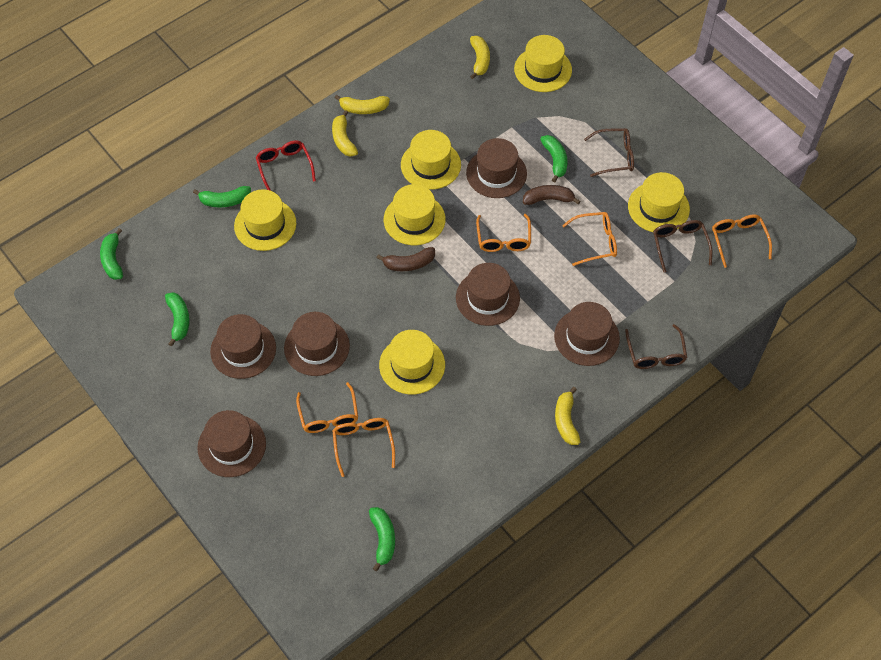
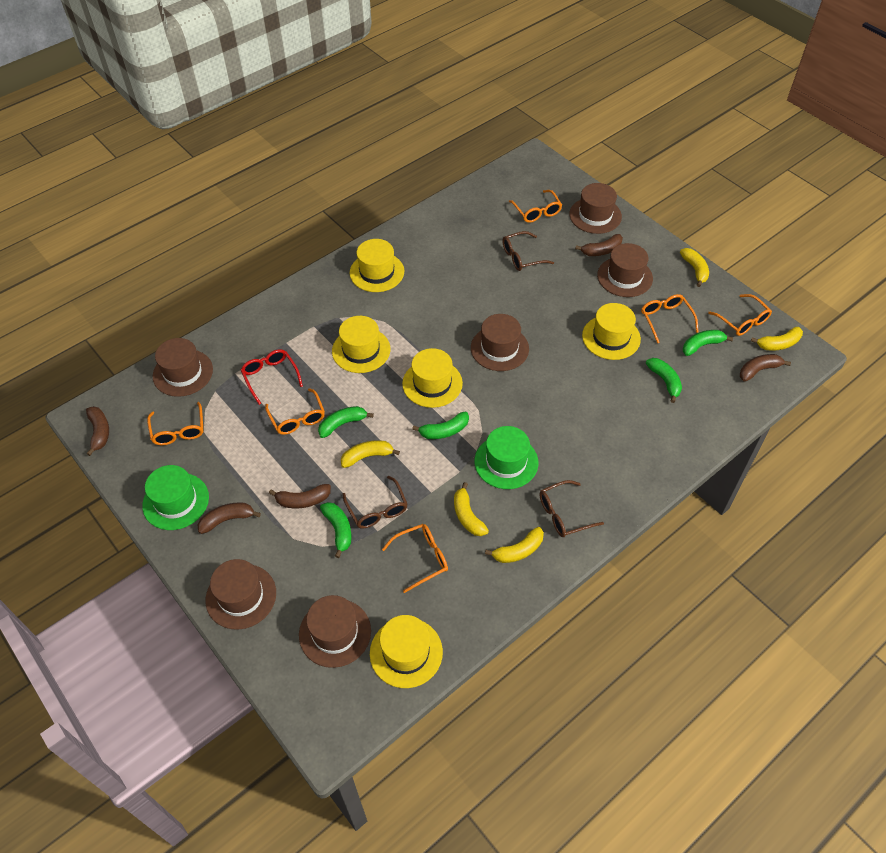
brown banana: 2 -> 5
green hat: 0 -> 2
orange glasses: 5 -> 6
yellow banana: 4 -> 5
yellow hat: 6 -> 5

